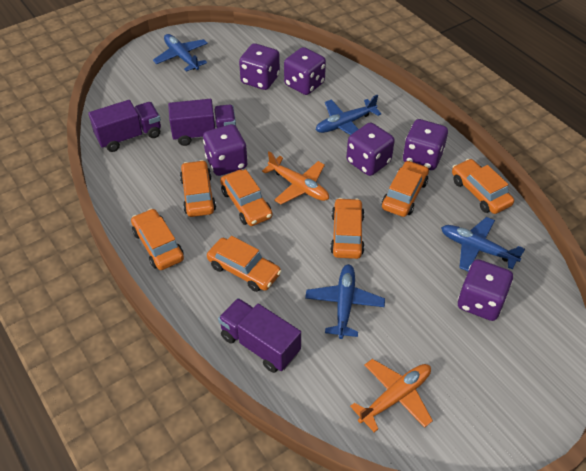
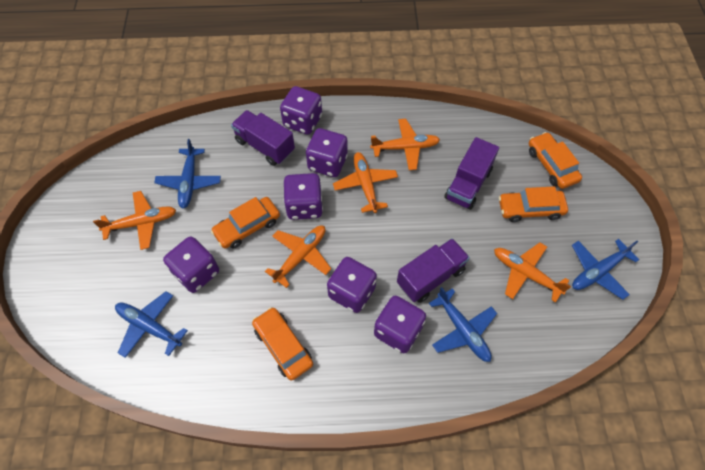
orange car: 7 -> 4
orange plane: 2 -> 5

